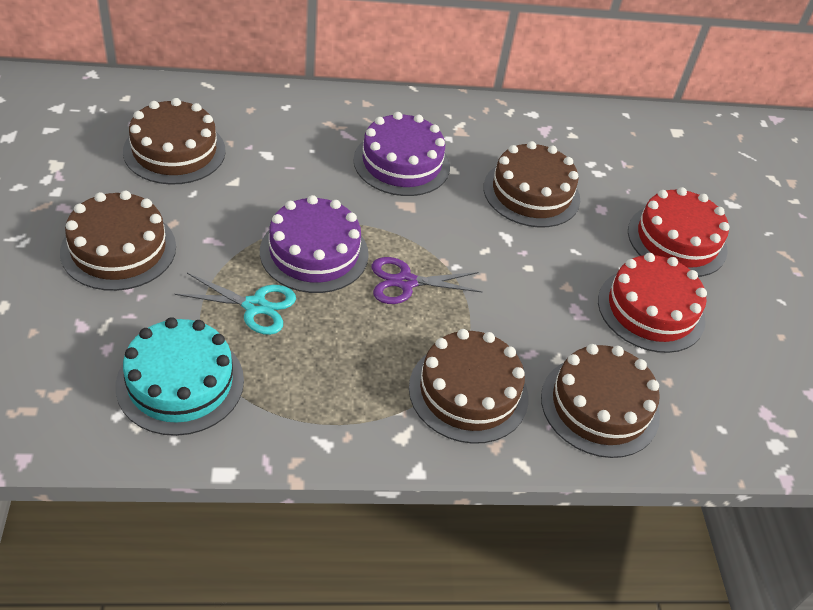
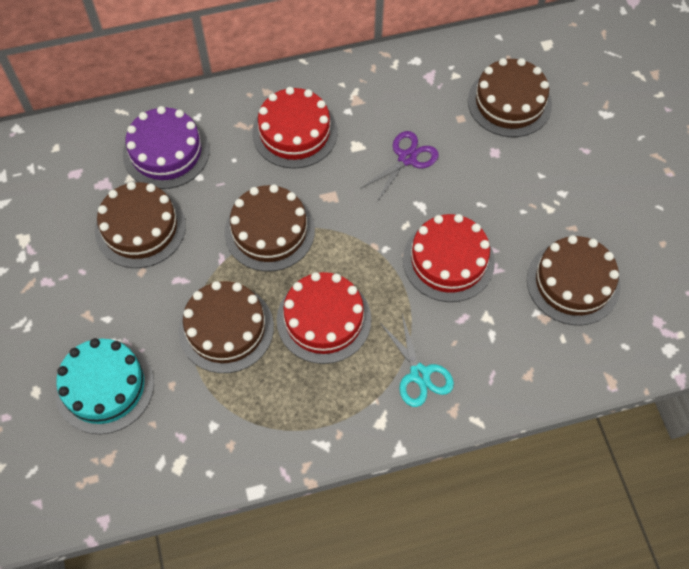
purple cake: 2 -> 1
red cake: 2 -> 3

